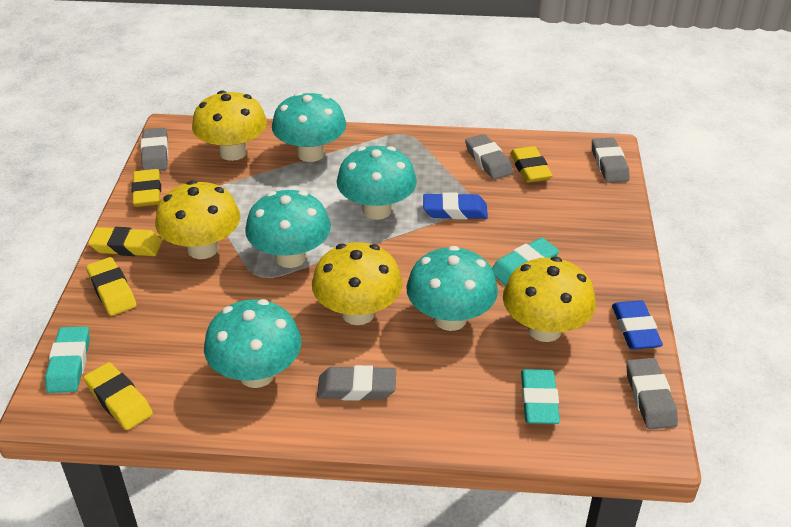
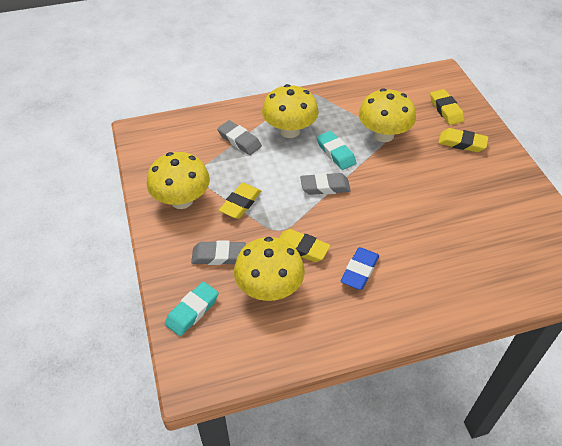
blue eraser: 2 -> 1
grey eraser: 5 -> 3
turquoise eraser: 3 -> 2
turquoise mushroom: 5 -> 0
yellow eraser: 5 -> 4

